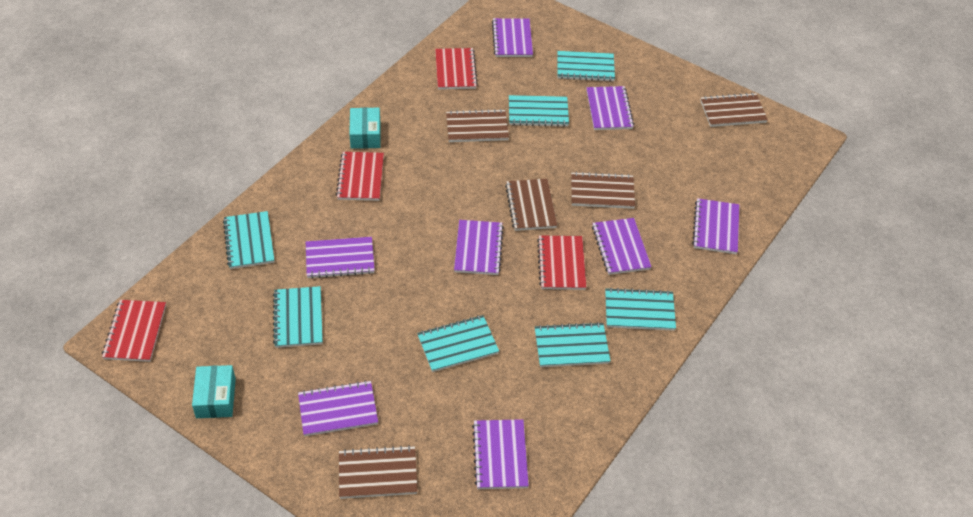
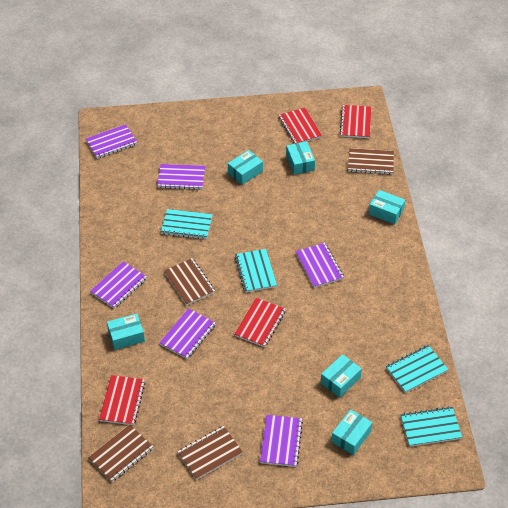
brown notebook: 5 -> 4
purple notebook: 8 -> 6
turquoise box: 2 -> 6
turquoise notebook: 7 -> 4

